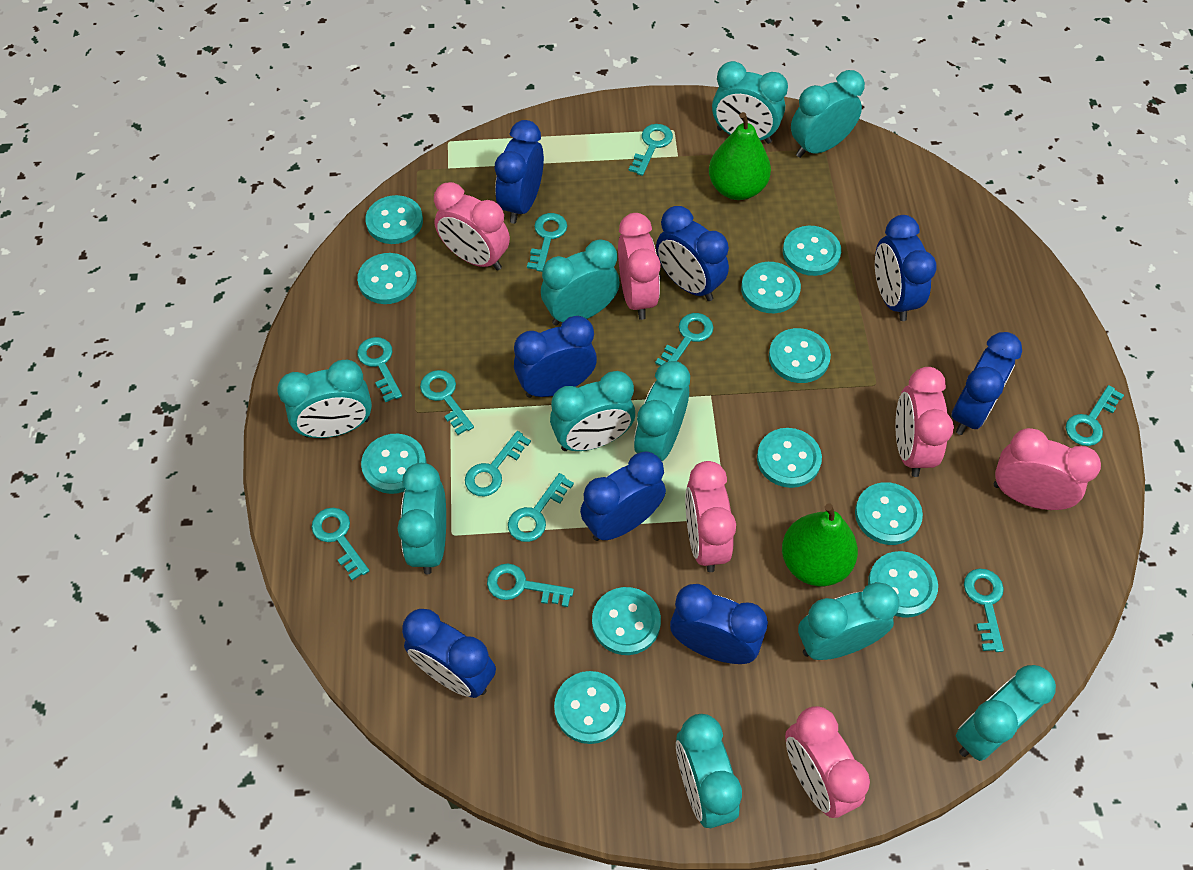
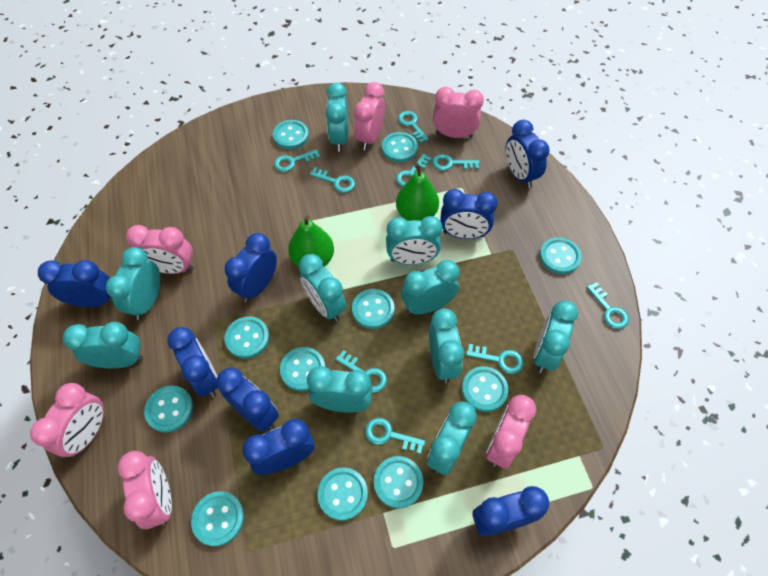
turquoise key: 11 -> 9

